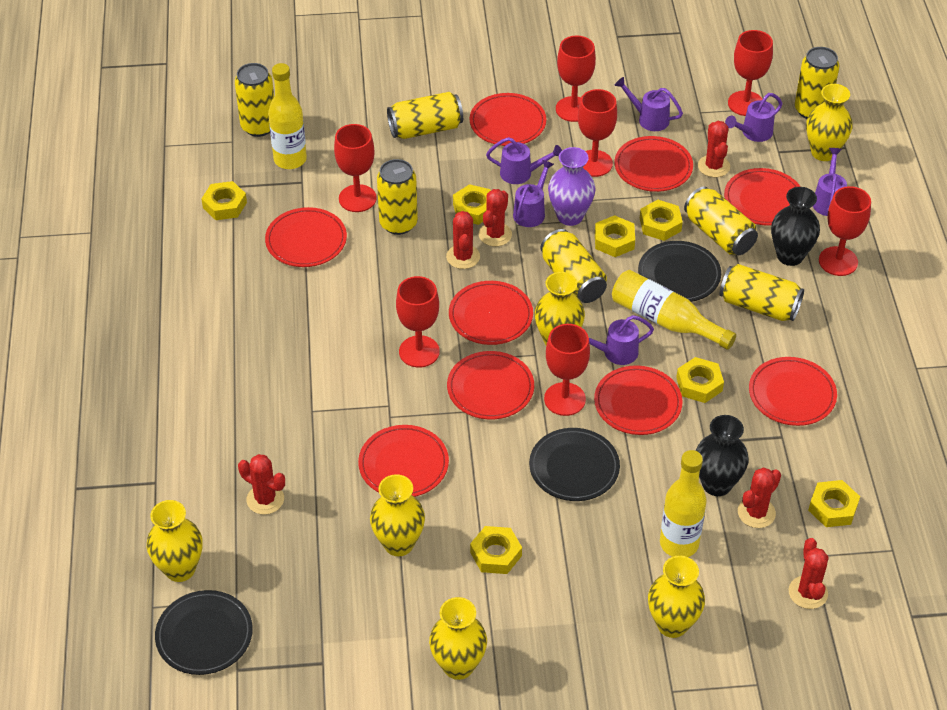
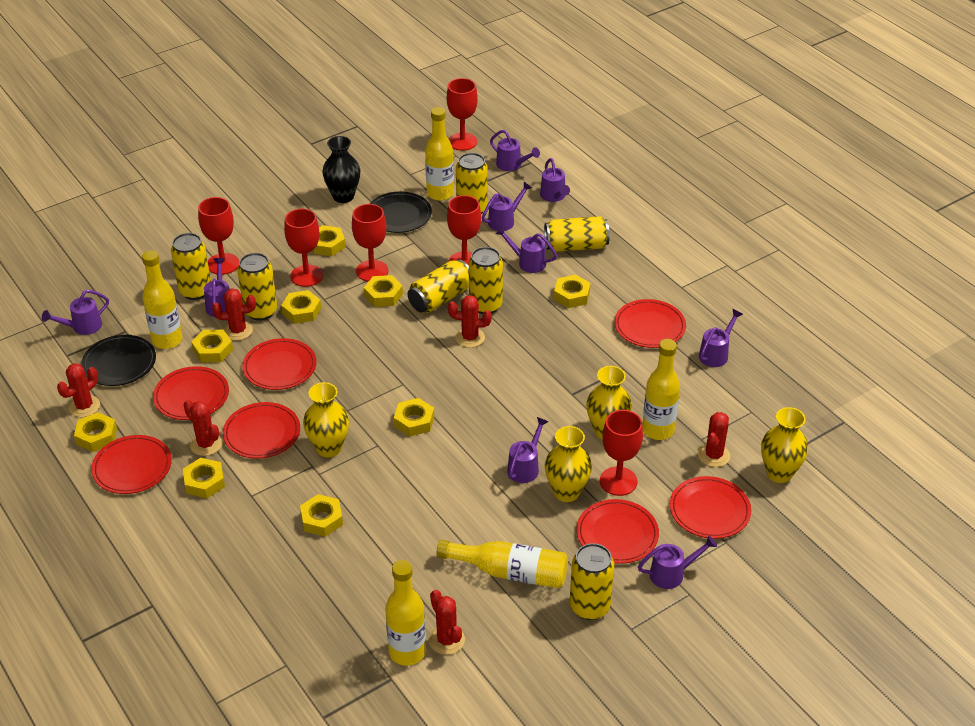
black plate: 3 -> 2
black vase: 2 -> 1
purple vase: 1 -> 0
purple watering can: 6 -> 9
red goblet: 7 -> 6
red plate: 9 -> 7
yellow bottle: 3 -> 5
yellow nut: 7 -> 9
yellow vase: 6 -> 4

